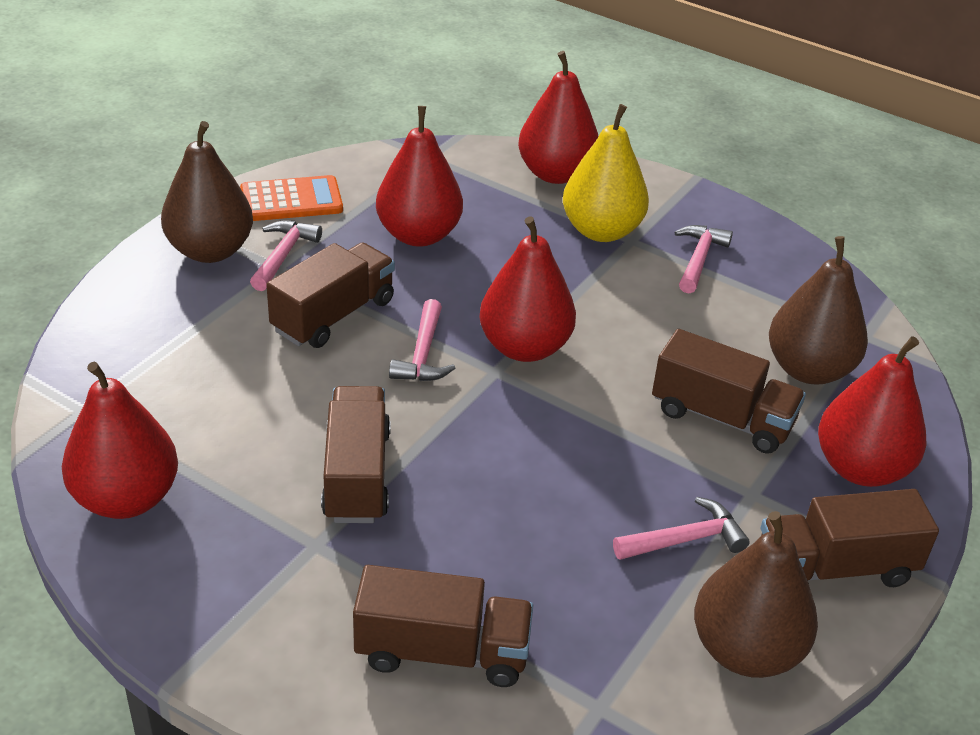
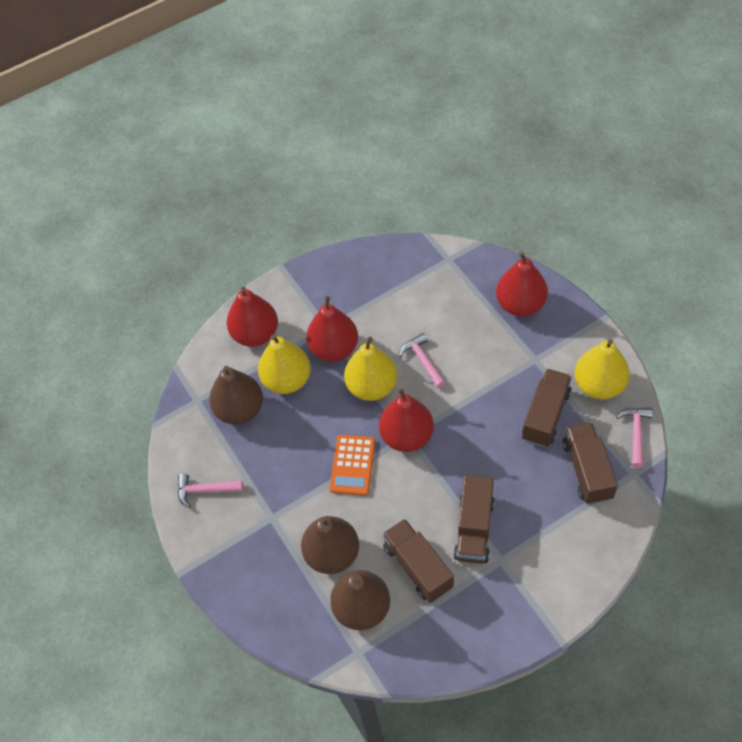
brown truck: 5 -> 4
pink hammer: 4 -> 3
red pear: 5 -> 4
yellow pear: 1 -> 3

